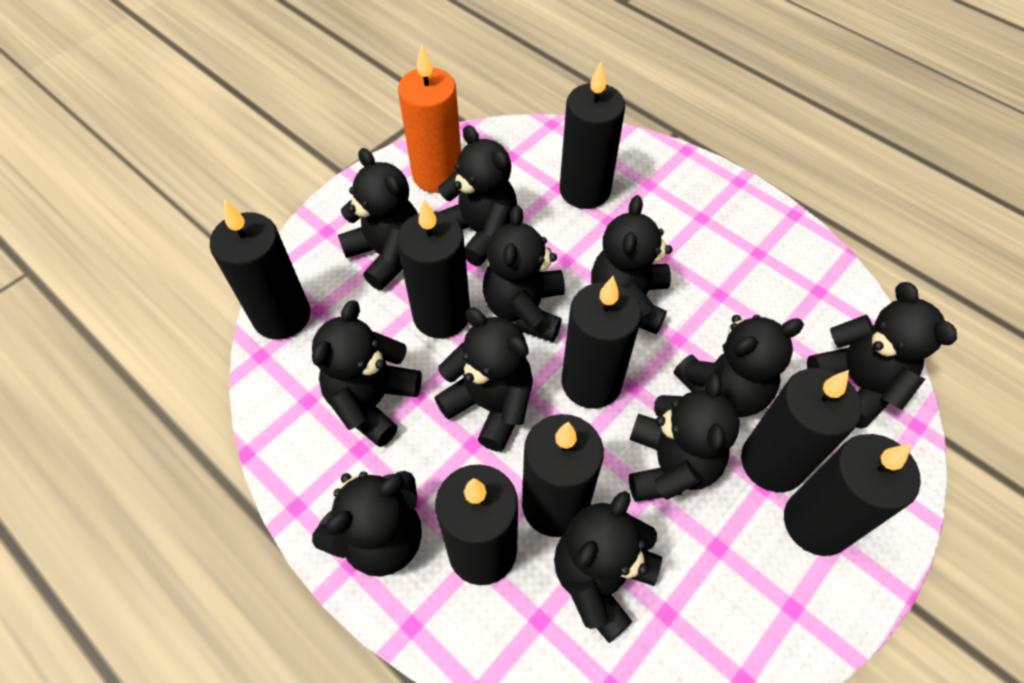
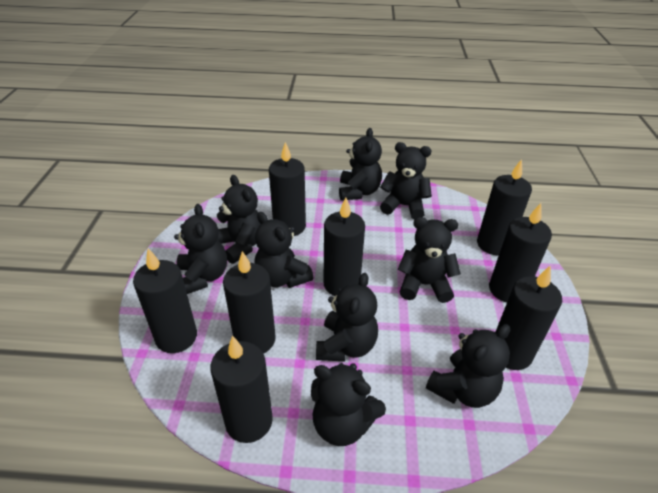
black teddy bear: 11 -> 9
orange candle: 1 -> 0

